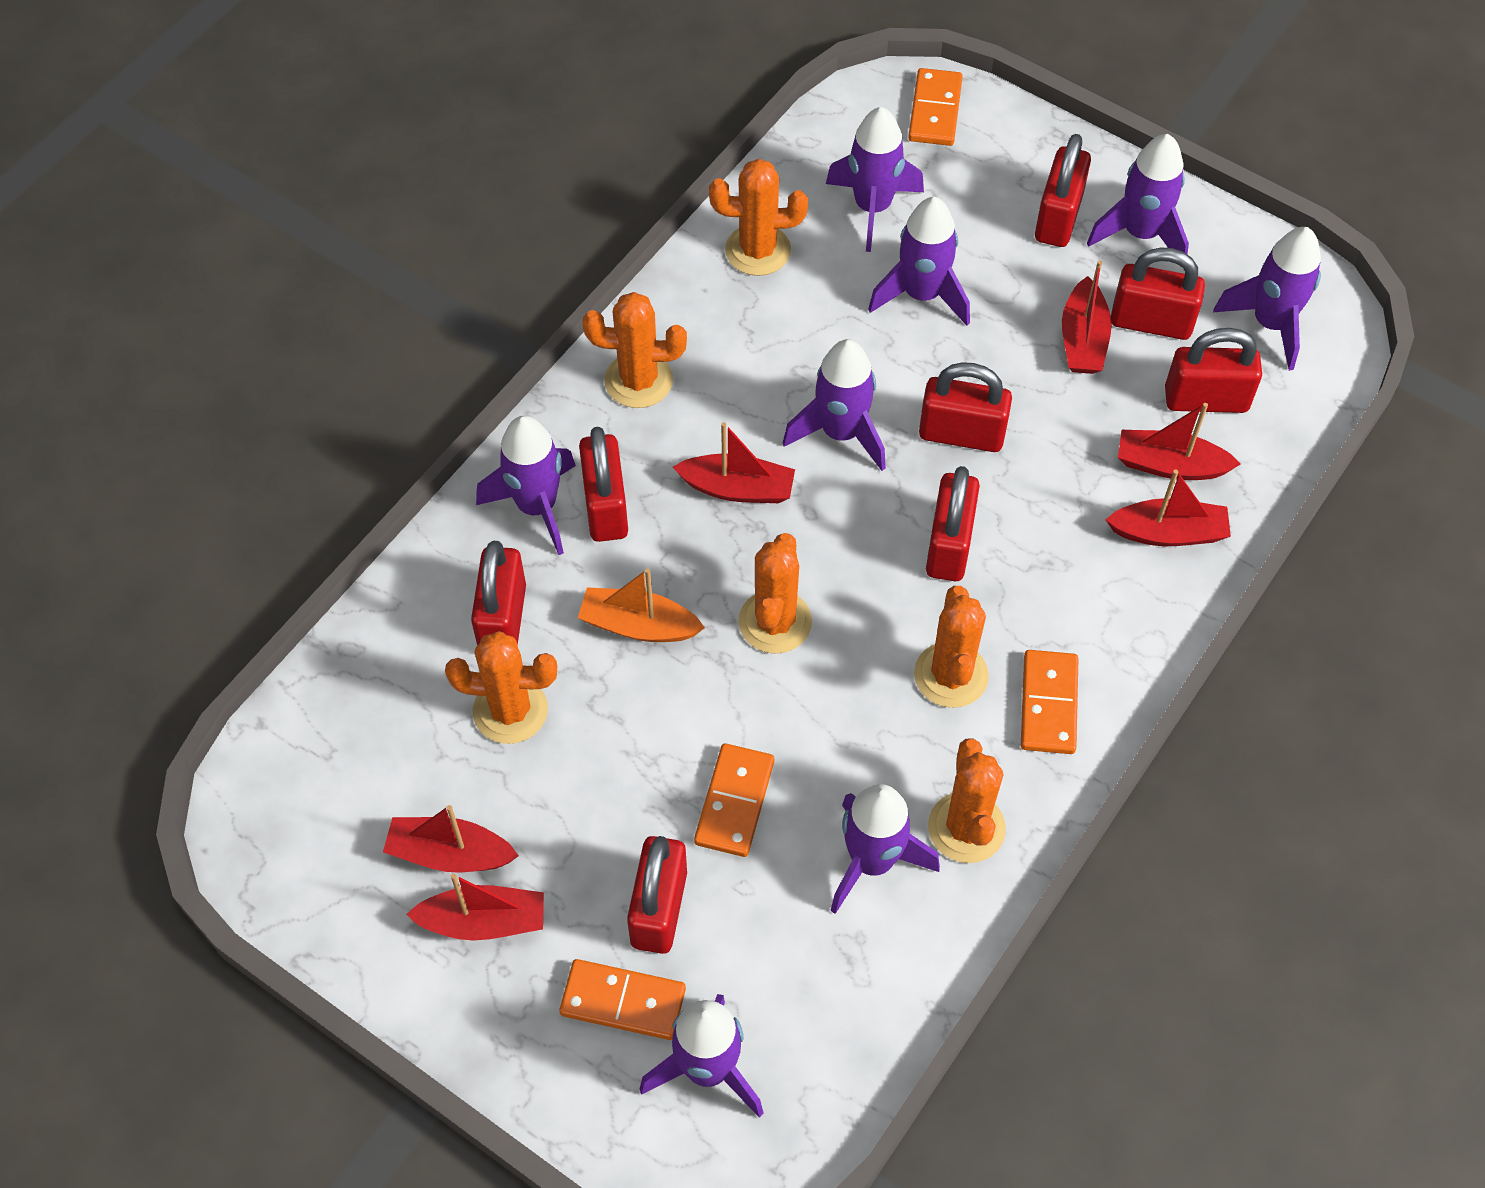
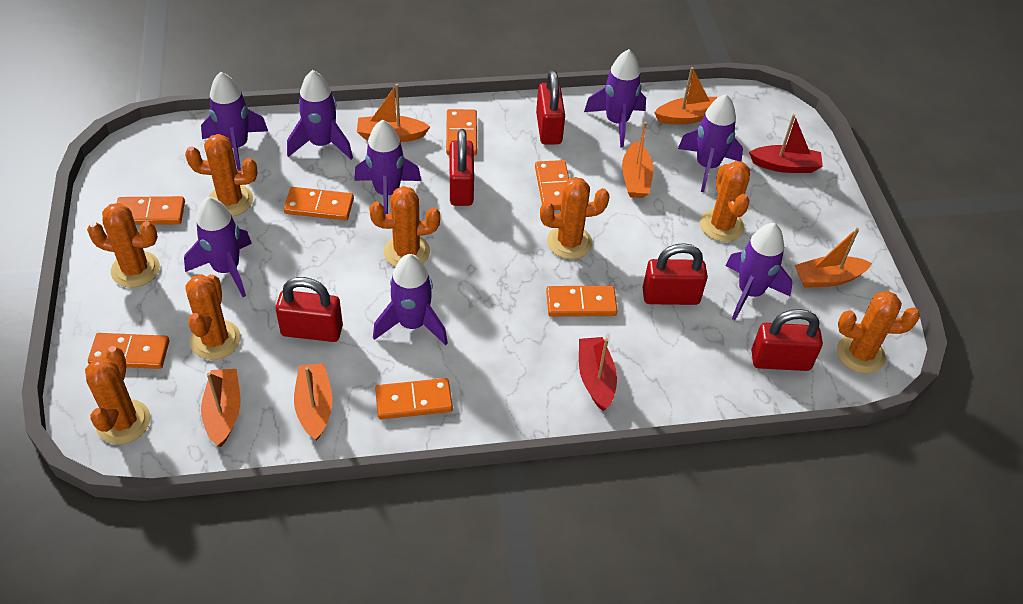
orange boat: 1 -> 6
orange cactus: 6 -> 8
orange domino: 4 -> 7
red boat: 6 -> 2
red padlock: 8 -> 5

